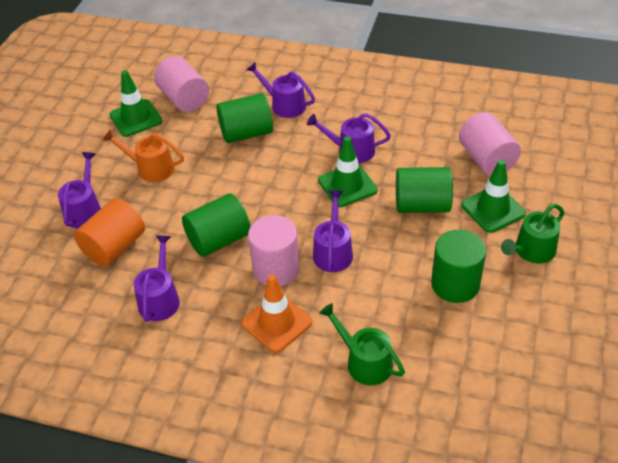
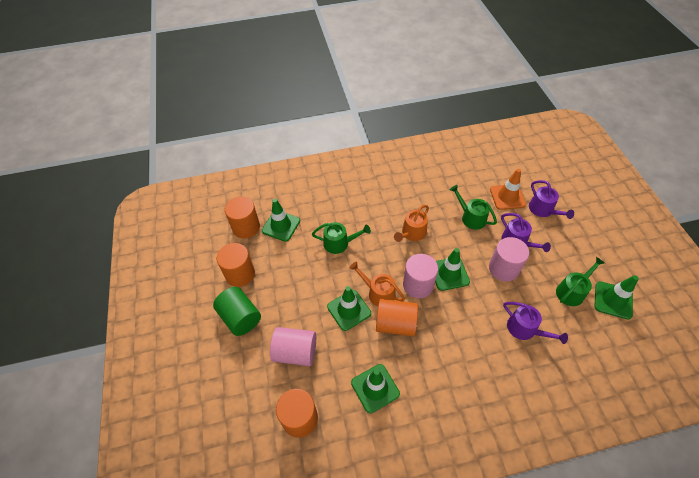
green cylinder: 4 -> 1
green traffic cone: 3 -> 5
green watering can: 2 -> 3
orange cylinder: 1 -> 4
orange watering can: 1 -> 2
purple watering can: 5 -> 3

